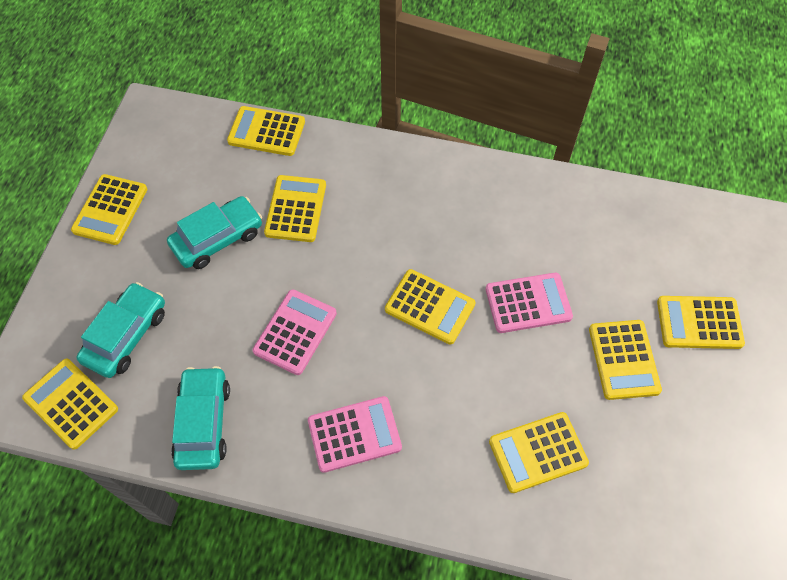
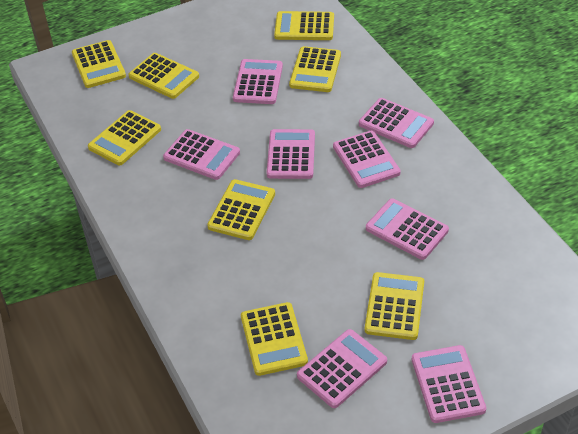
pink calculator: 3 -> 8
turquoise car: 3 -> 0

